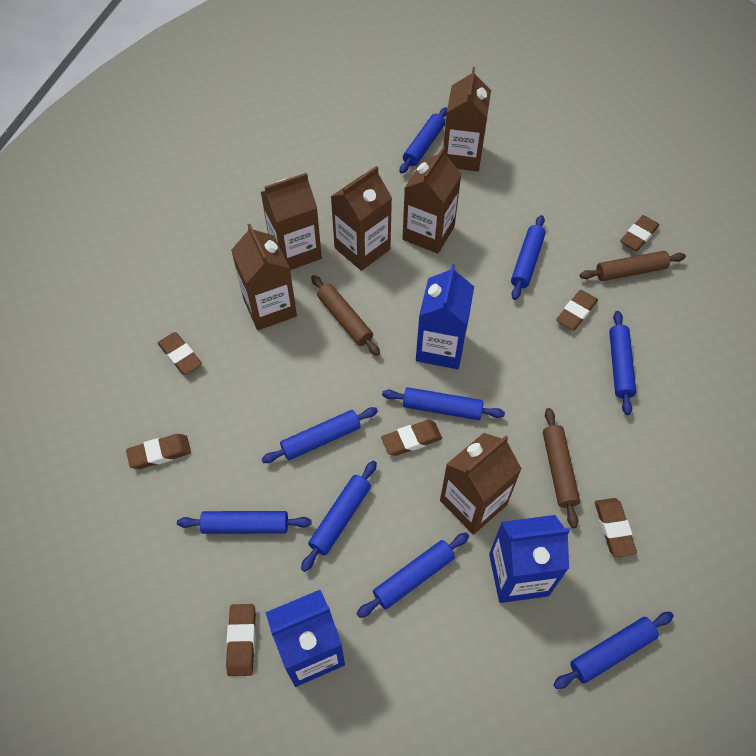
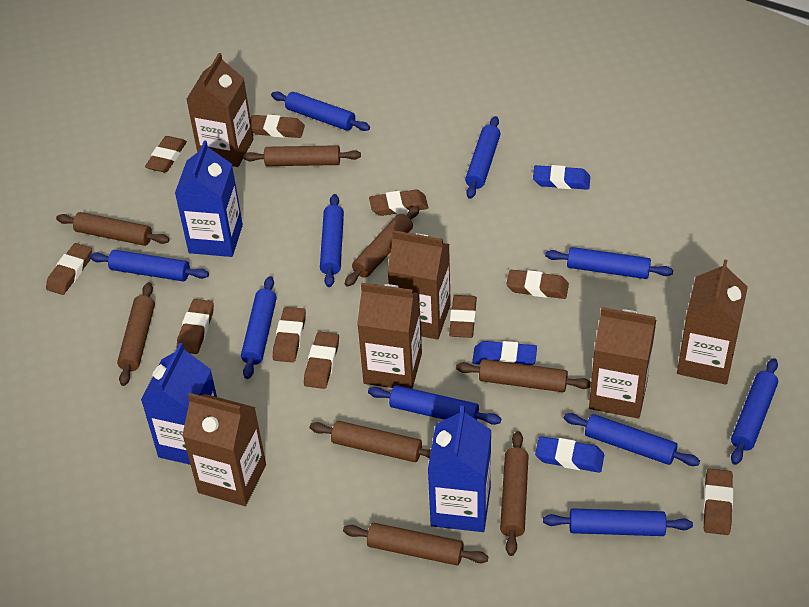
blue eraser: 0 -> 3
blue rolling pin: 9 -> 10
brown eraser: 7 -> 10
brown rolling pin: 3 -> 8

